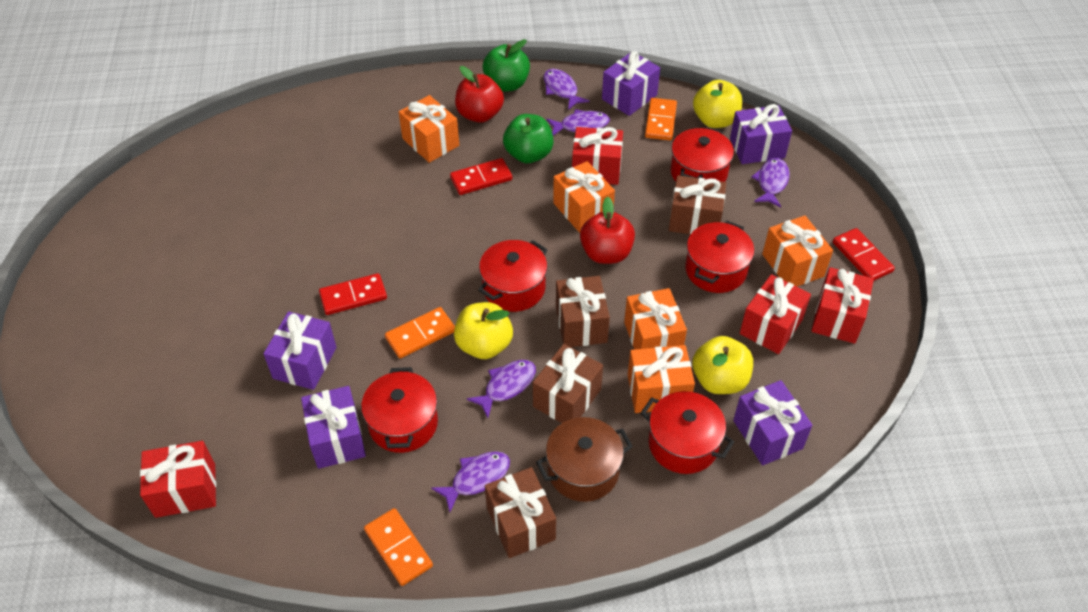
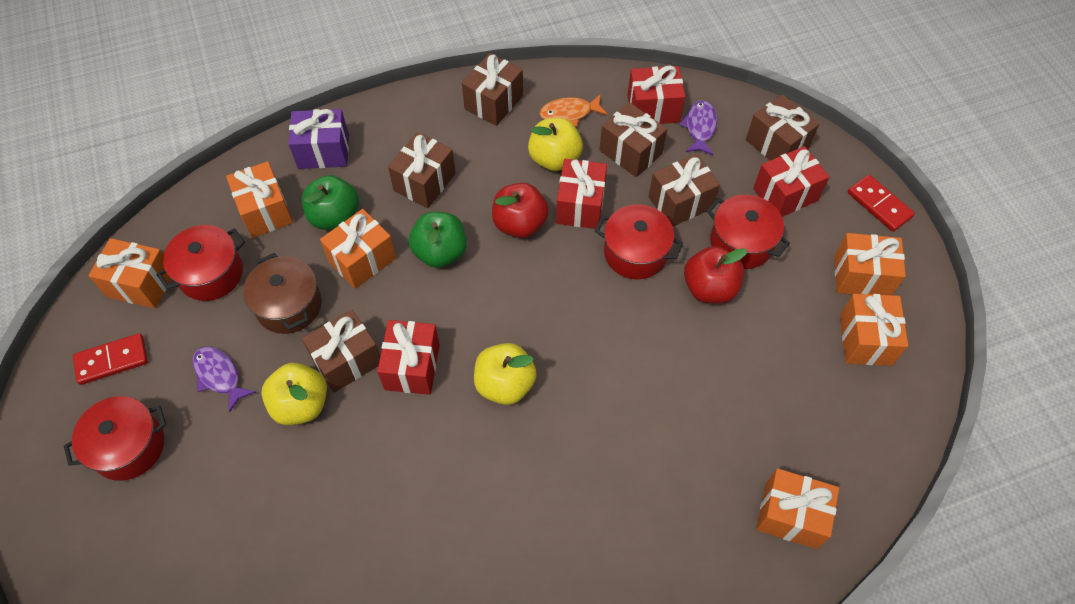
brown gift: 4 -> 6
orange domino: 3 -> 0
orange fish: 0 -> 1
orange gift: 5 -> 6
purple fish: 5 -> 2
purple gift: 5 -> 1
red domino: 3 -> 2
red pot: 5 -> 4

